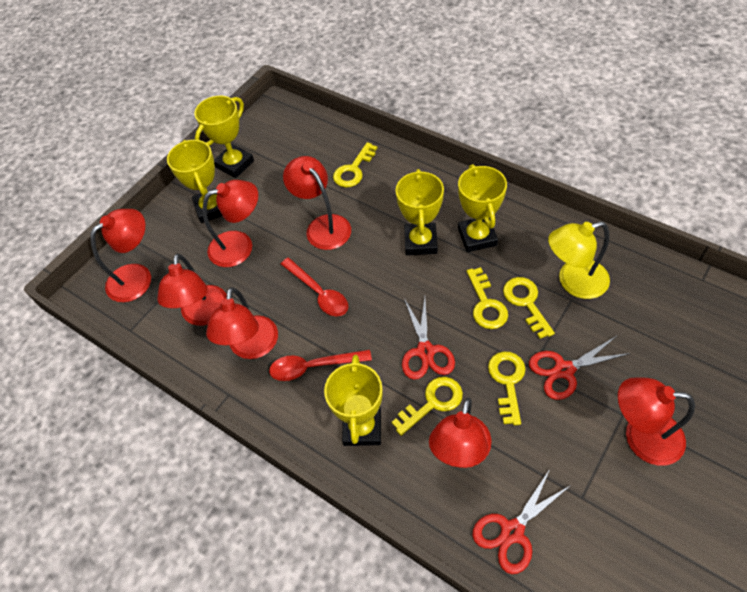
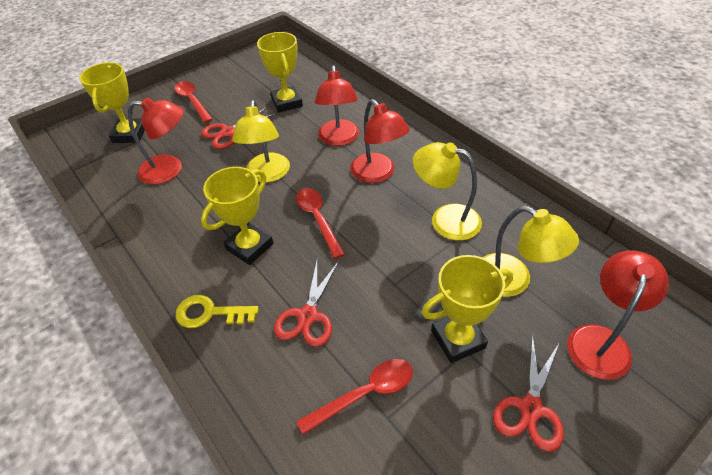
red lamp: 7 -> 4
red spoon: 2 -> 3
yellow key: 5 -> 1
yellow lamp: 1 -> 3
yellow trophy: 5 -> 4

